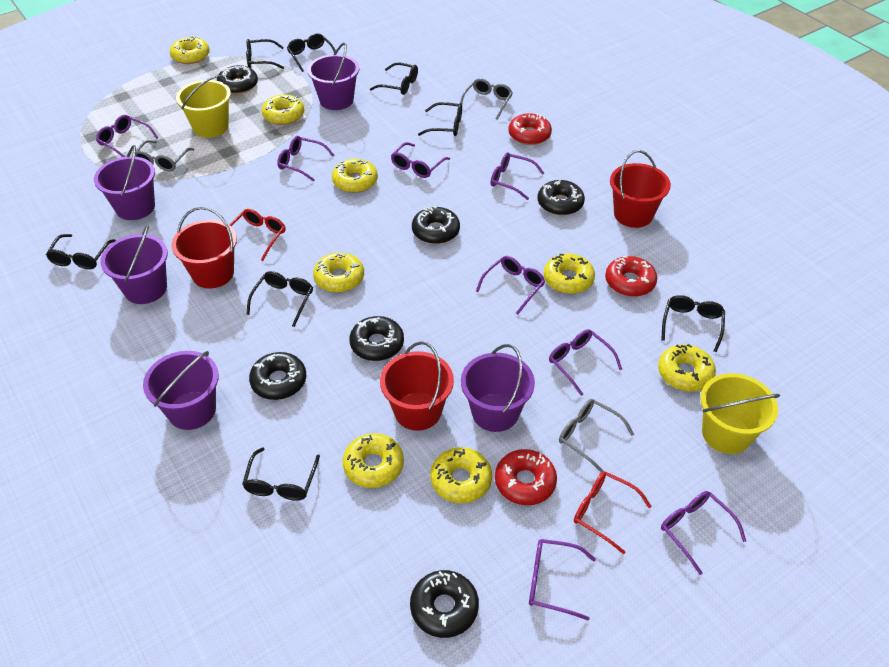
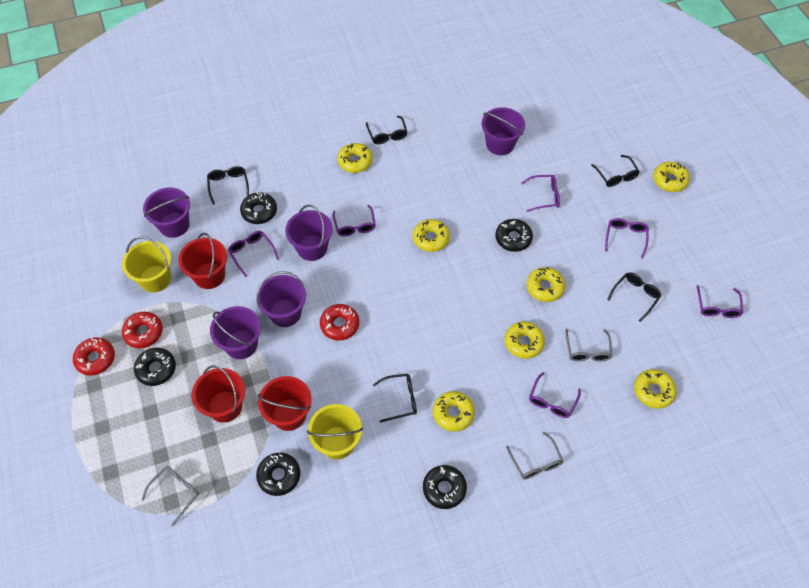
black donut: 6 -> 5
black glasses: 8 -> 5
purple glasses: 8 -> 6
red glasses: 2 -> 0
yellow donut: 8 -> 7

